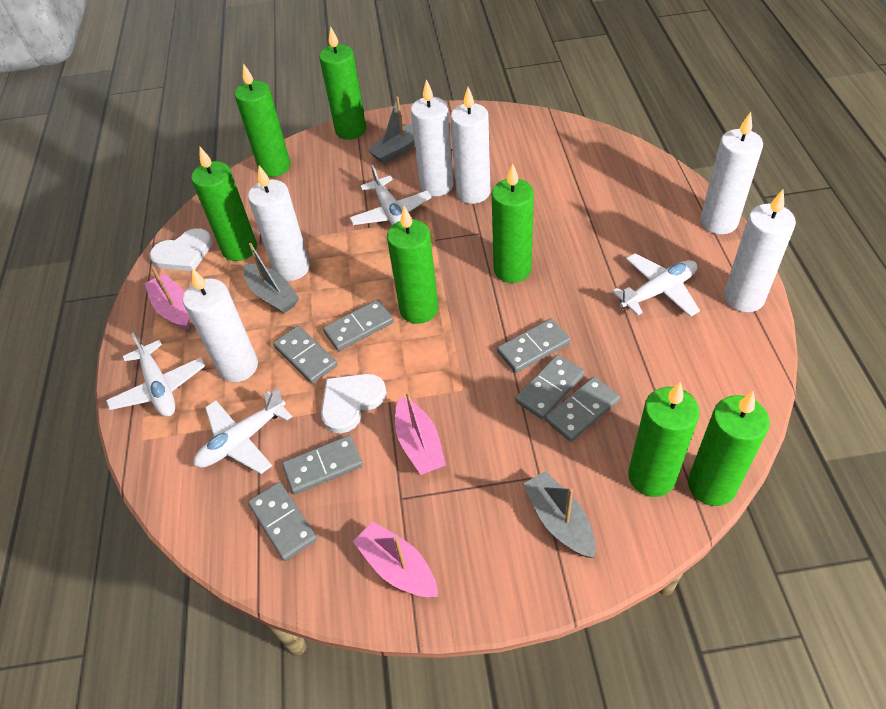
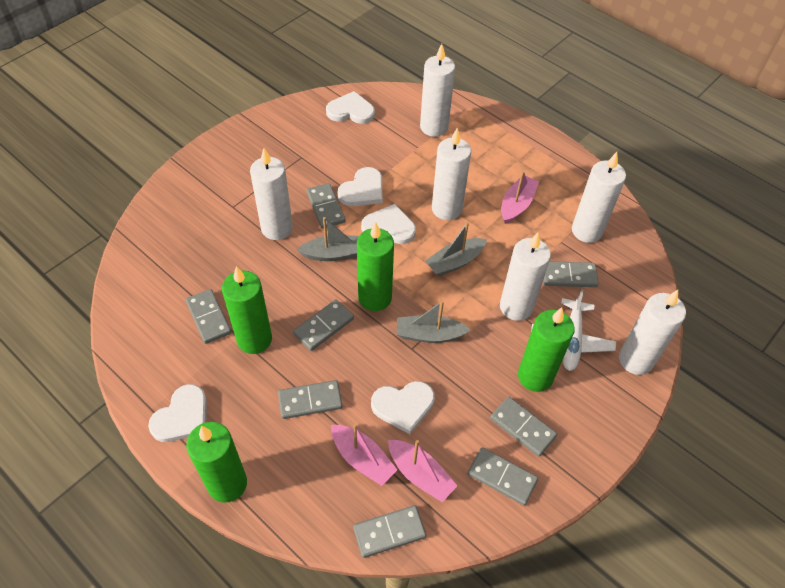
green candle: 7 -> 4
grey domino: 7 -> 8
white heart: 2 -> 5
white plane: 4 -> 1

